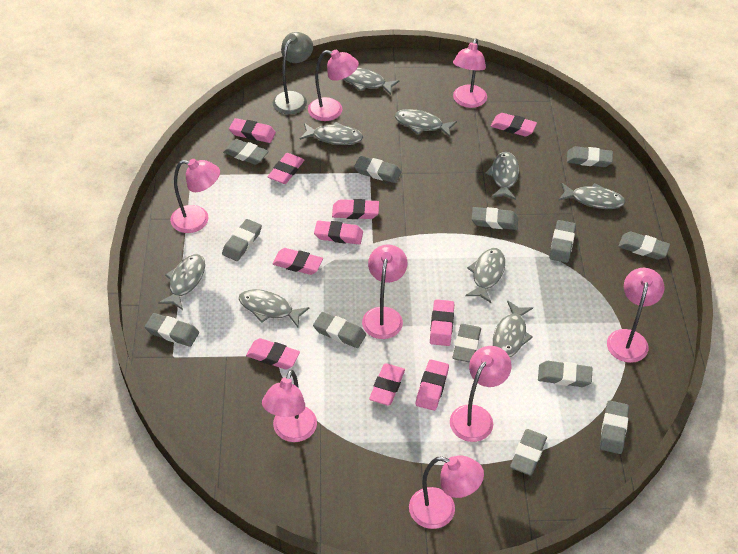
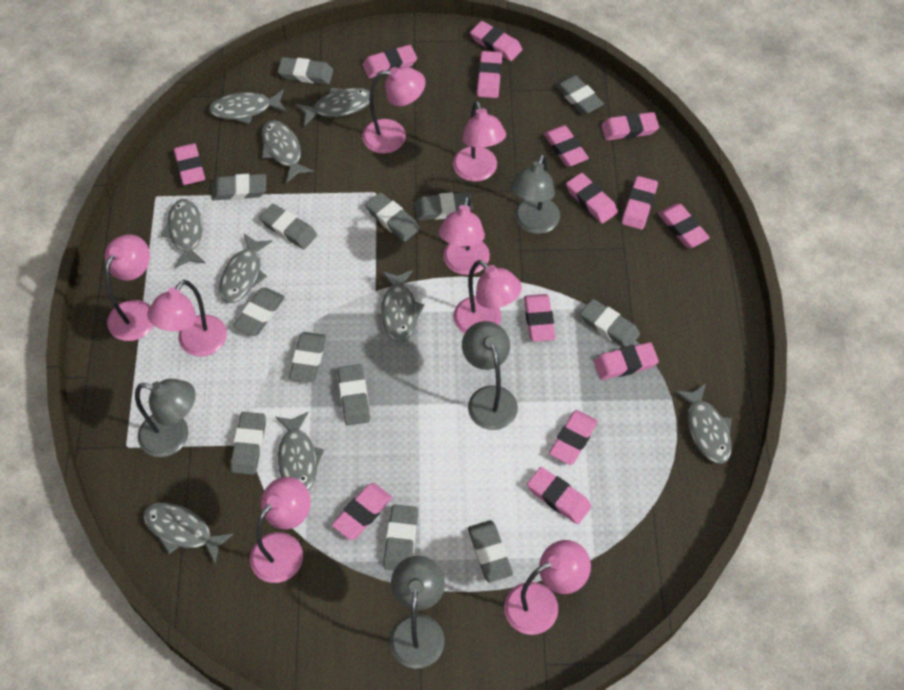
grey lamp: 1 -> 4
pink eraser: 10 -> 14

